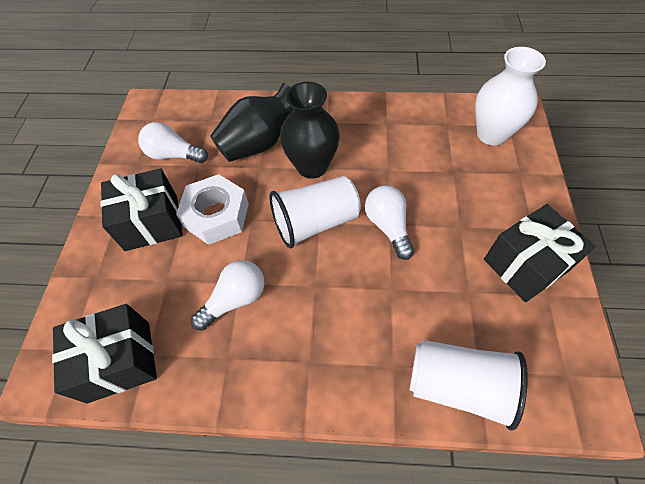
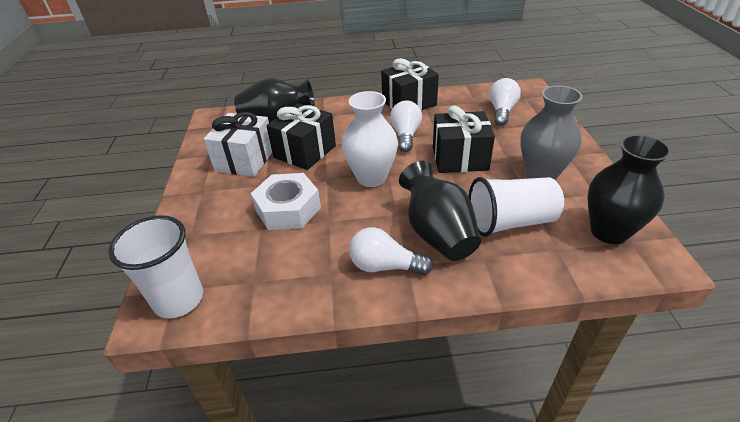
black vase: 2 -> 3
grey vase: 0 -> 1
white gift: 0 -> 1

